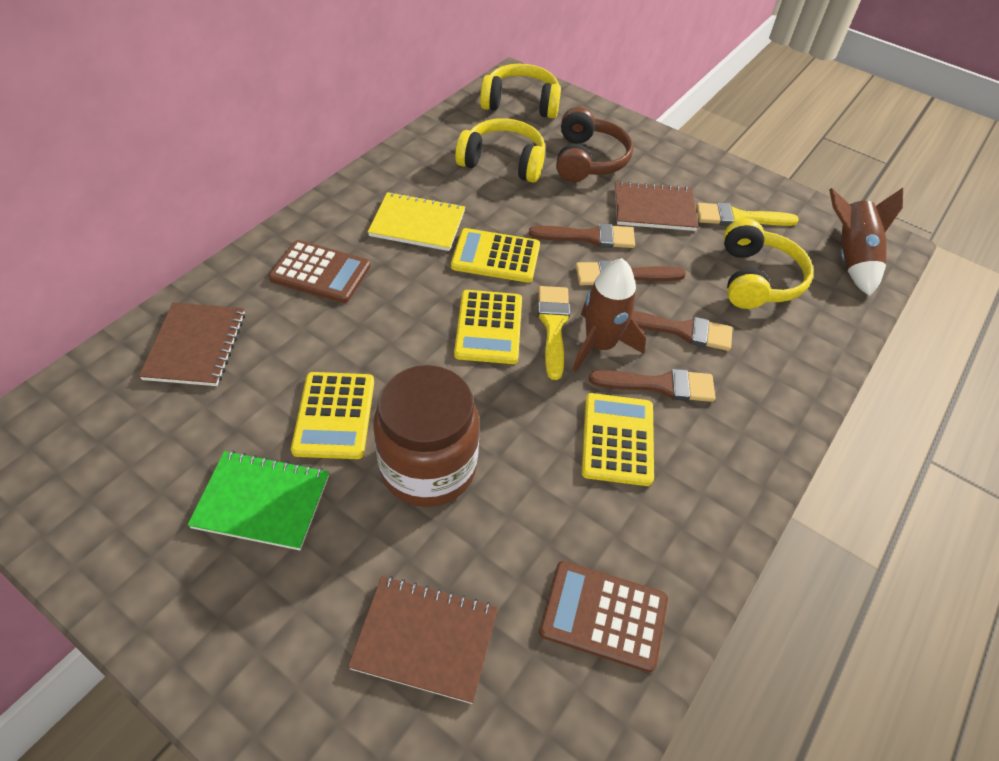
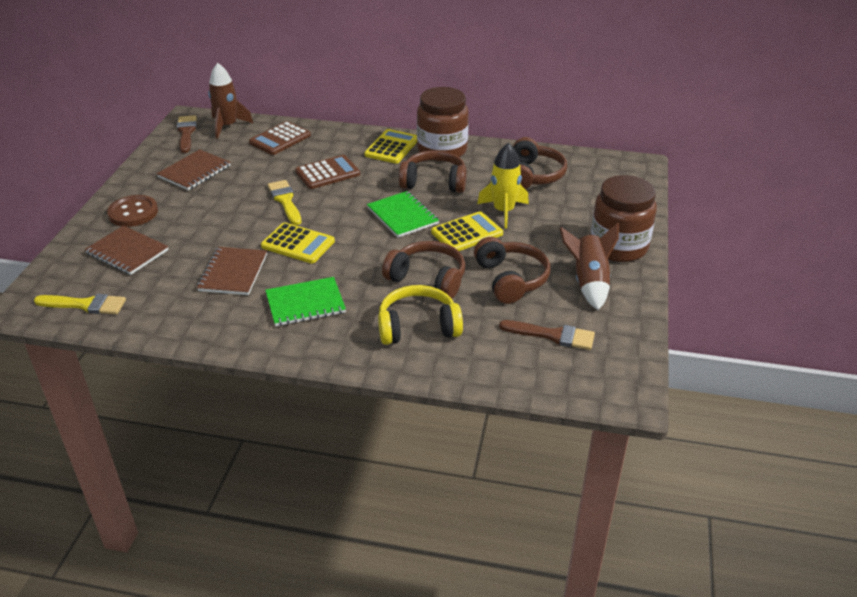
brown brush: 4 -> 2
brown button: 0 -> 1
brown headphones: 1 -> 4
brown jar: 1 -> 2
green notebook: 1 -> 2
yellow calculator: 4 -> 3
yellow headphones: 3 -> 1
yellow notebook: 1 -> 0
yellow rocket: 0 -> 1

